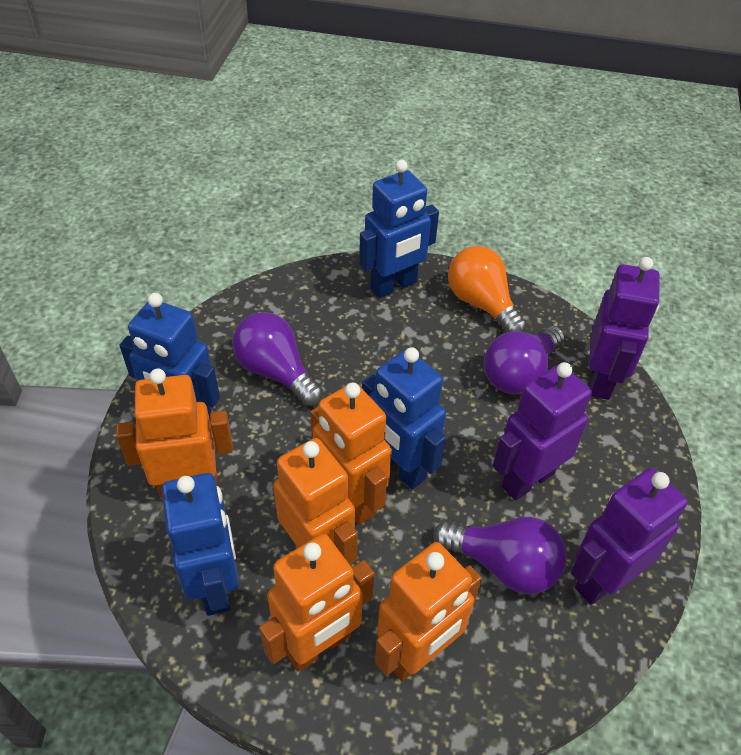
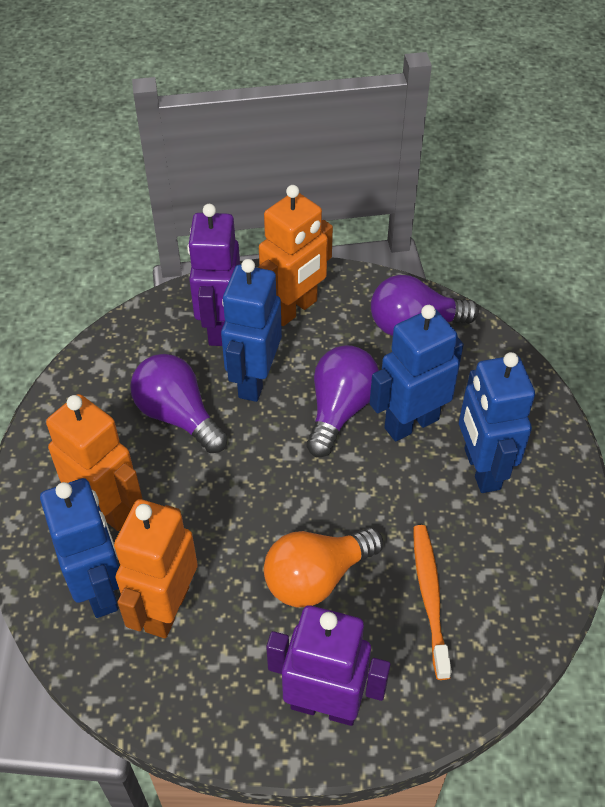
orange robot: 5 -> 3
orange toothbrush: 0 -> 1
purple robot: 3 -> 2

